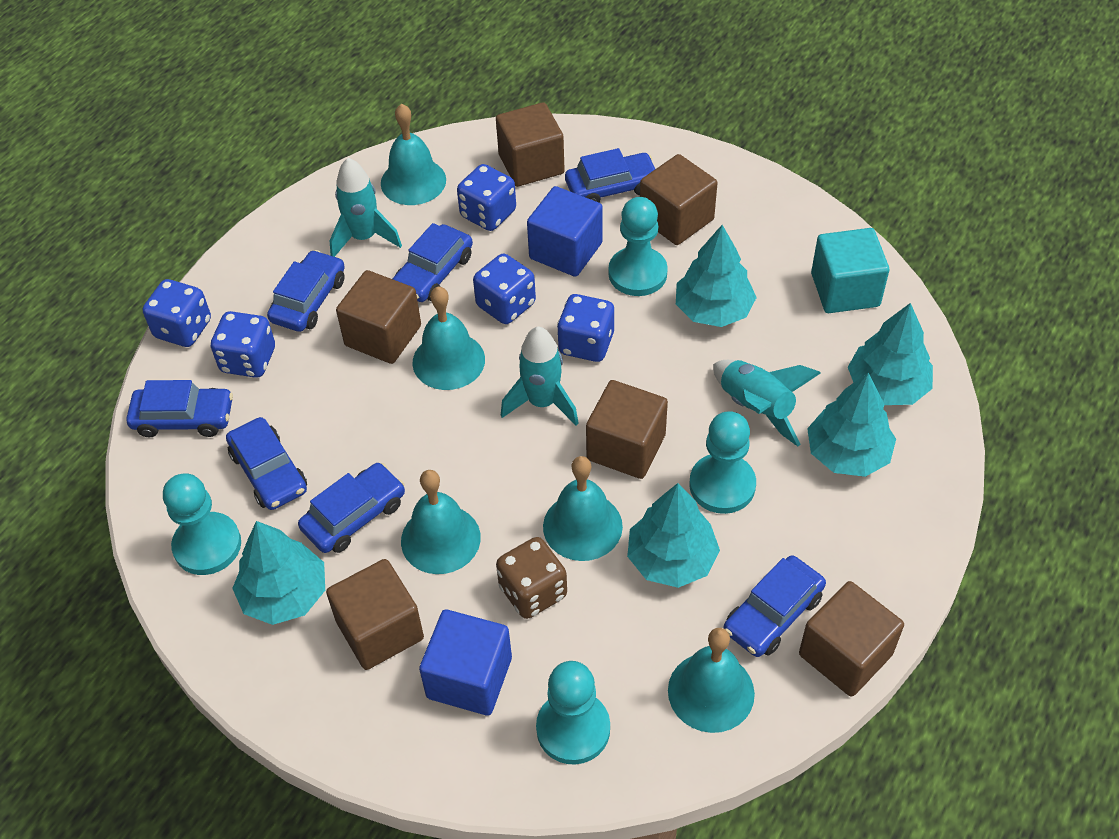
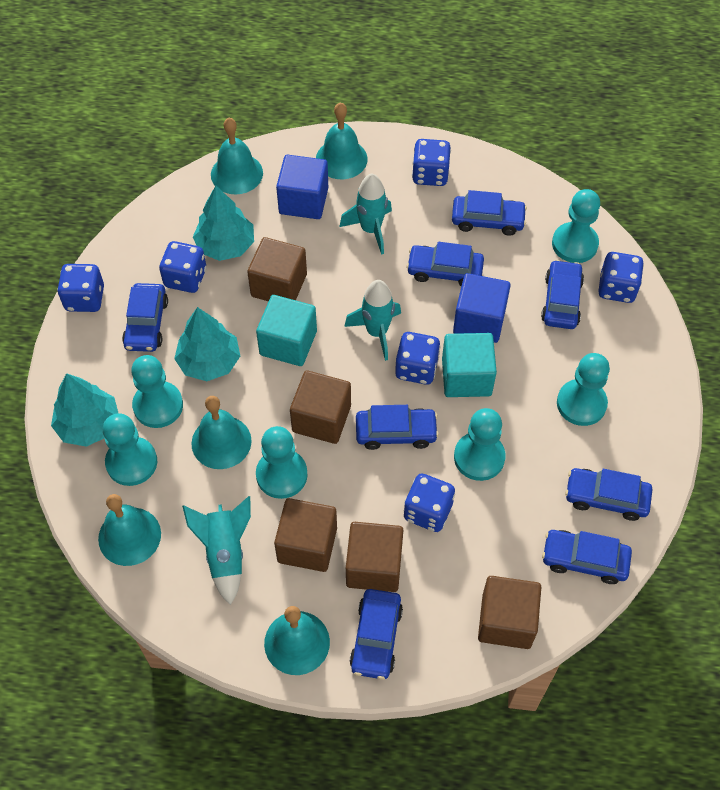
blue car: 7 -> 8
blue dice: 5 -> 6
brown cube: 6 -> 5
brown dice: 1 -> 0
turquoise cube: 1 -> 2
turquoise pawn: 4 -> 6
turquoise tree: 5 -> 3

